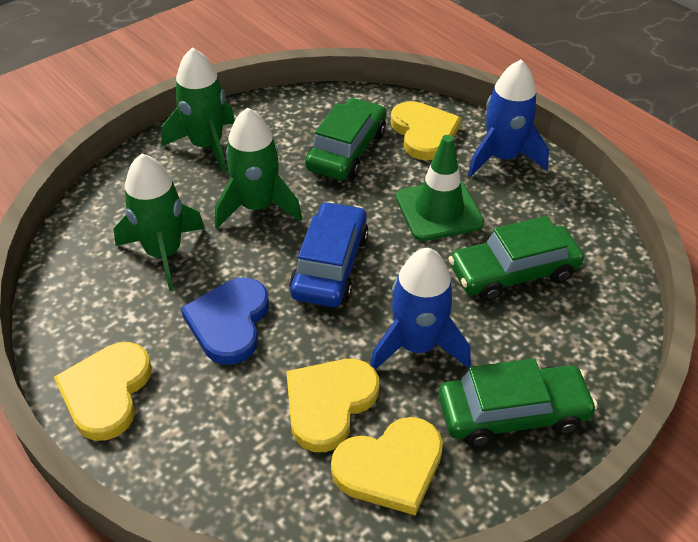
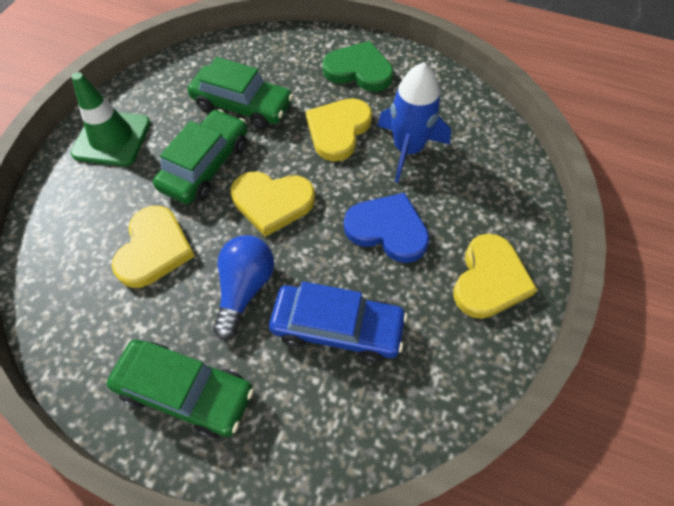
blue light bulb: 0 -> 1
blue rocket: 2 -> 1
green heart: 0 -> 1
green rocket: 3 -> 0

